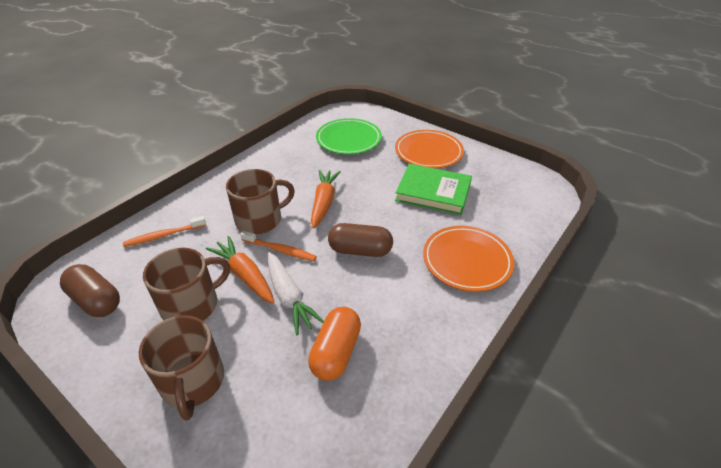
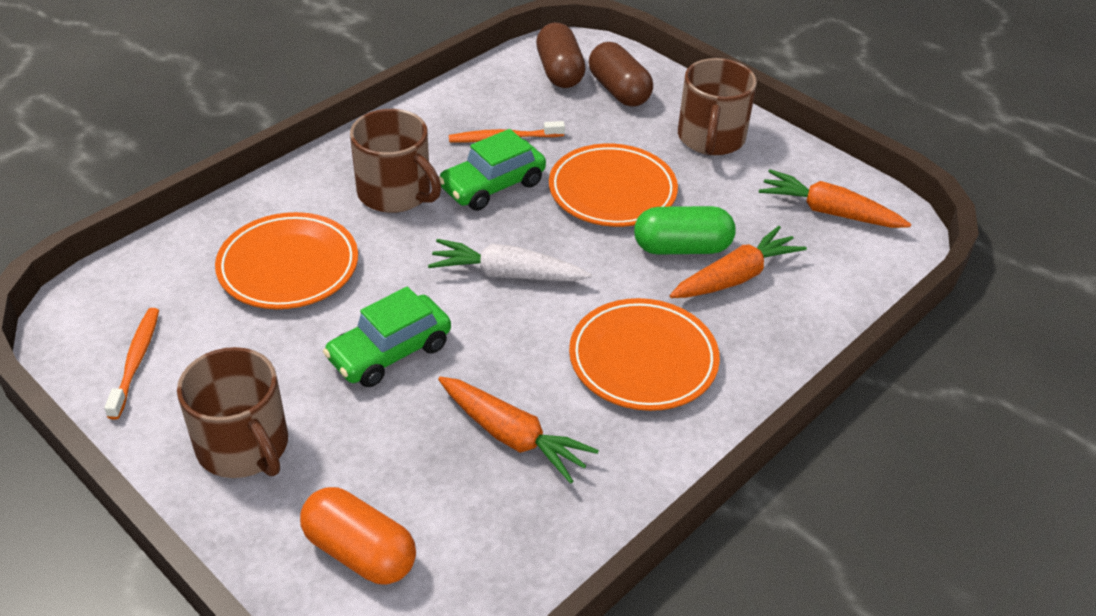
green book: 1 -> 0
green capsule: 0 -> 1
green car: 0 -> 2
green plate: 1 -> 0
orange carrot: 2 -> 3
orange plate: 2 -> 3

